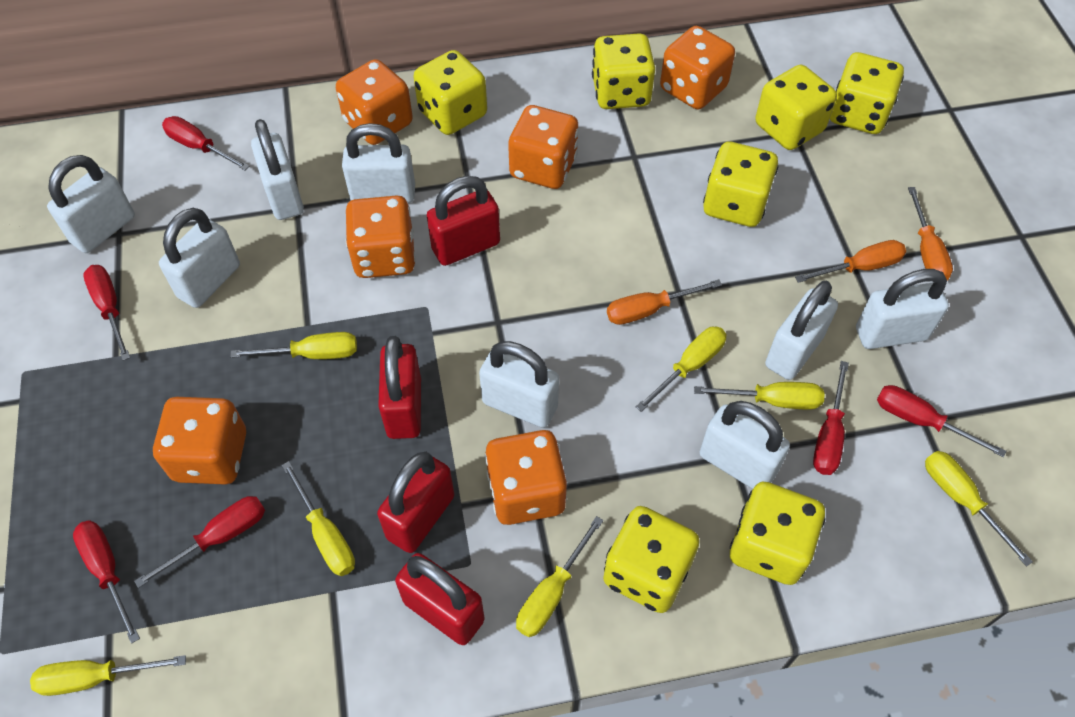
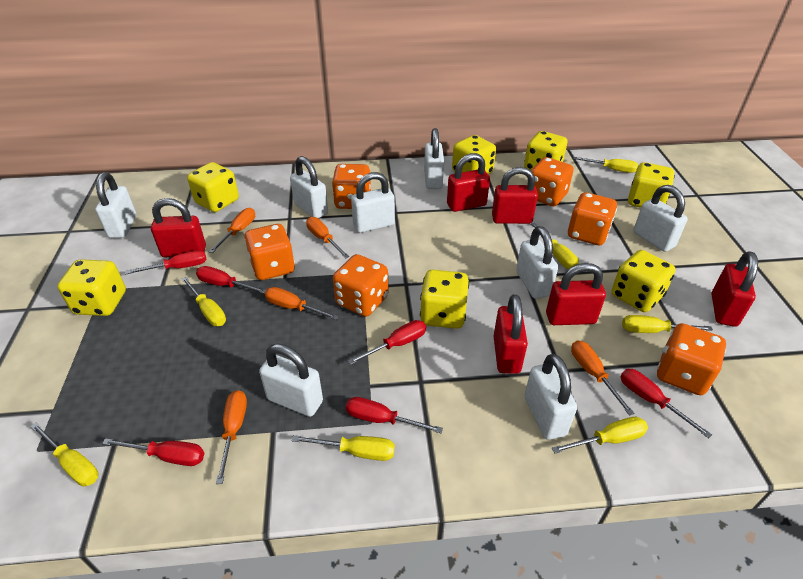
orange screwdriver: 3 -> 5
red padlock: 4 -> 6

